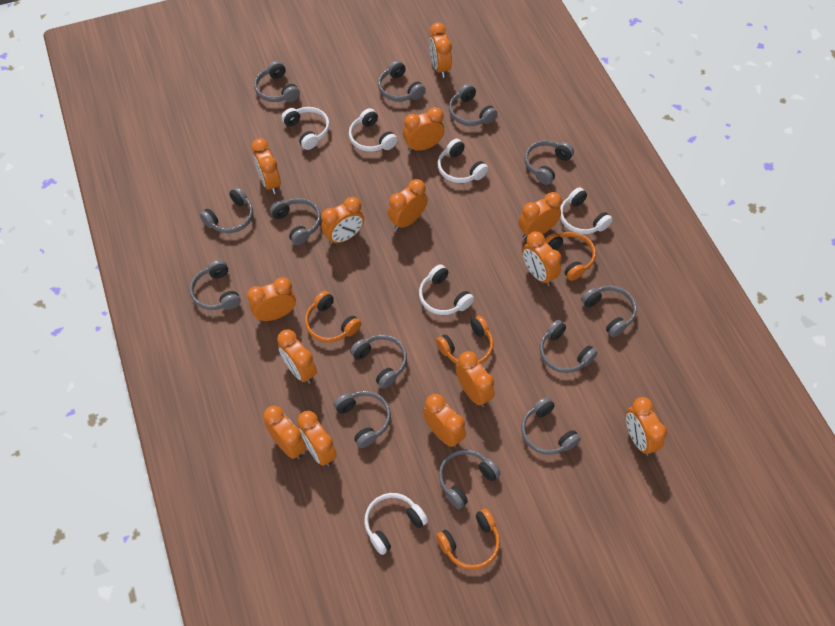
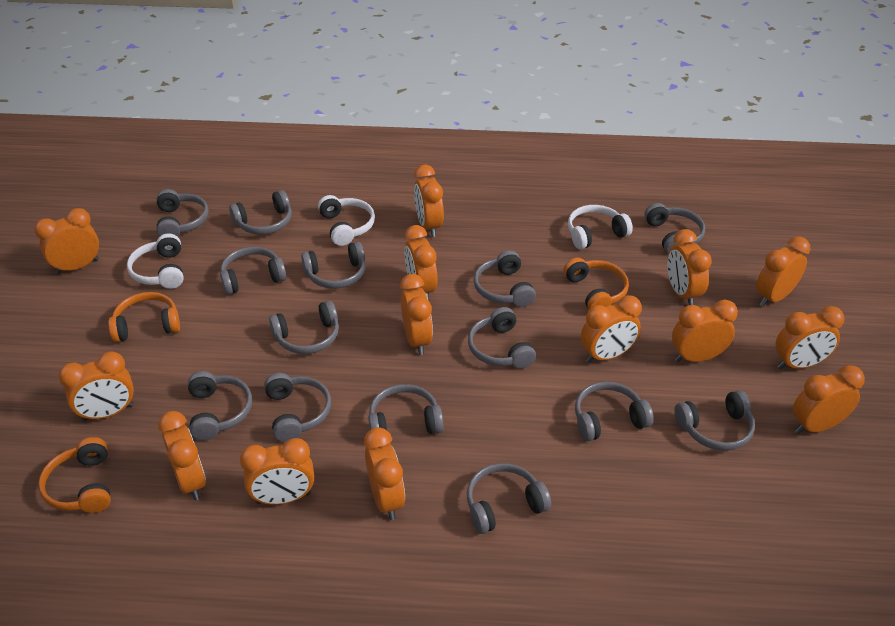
grey headphones: 13 -> 14
orange headphones: 4 -> 3
white headphones: 6 -> 3

